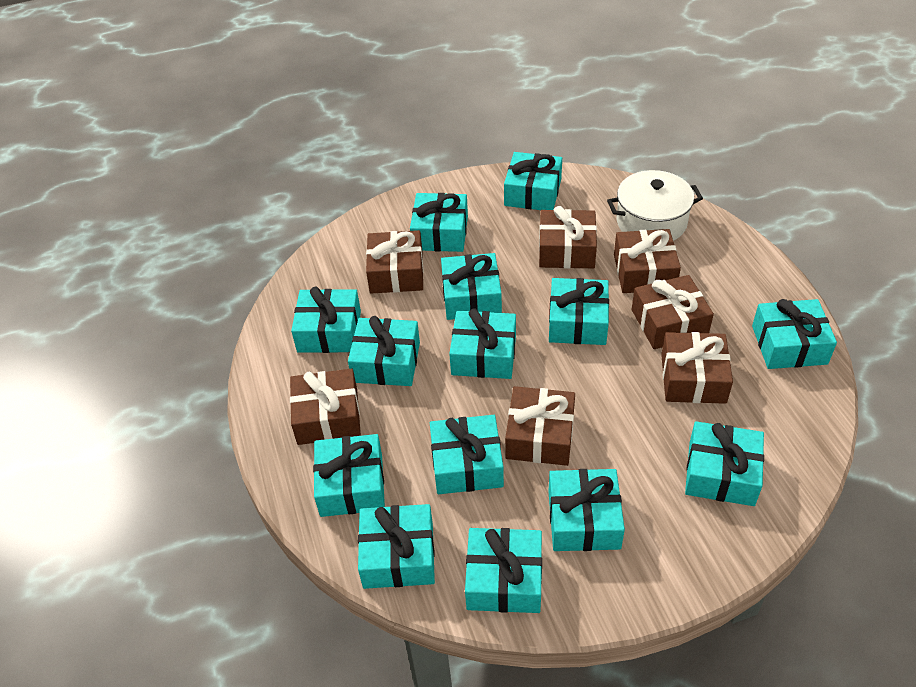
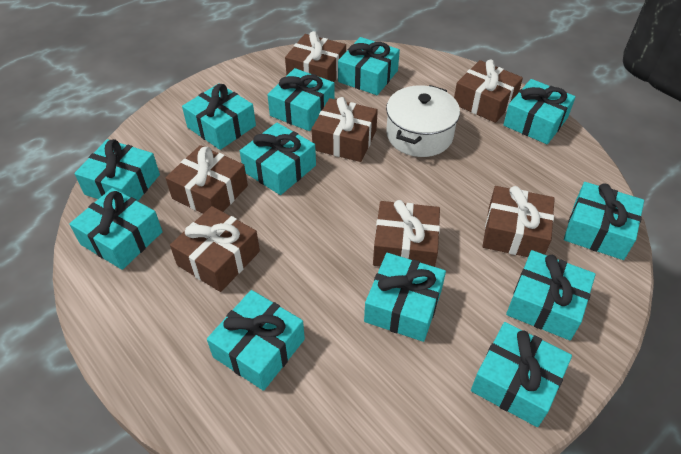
turquoise gift: 14 -> 12

